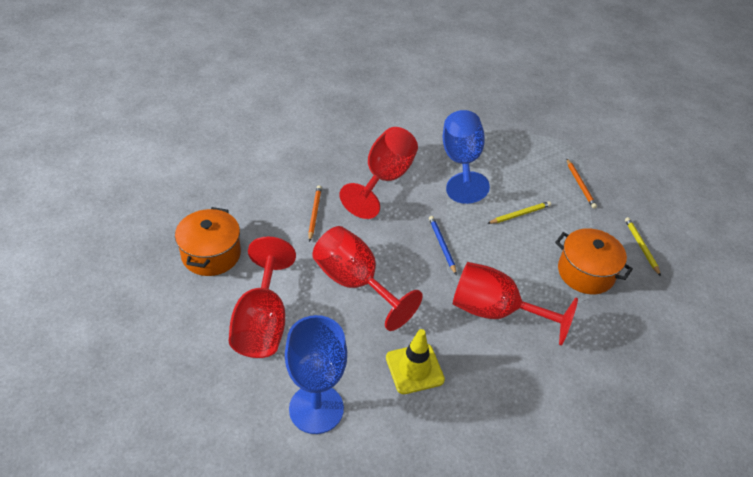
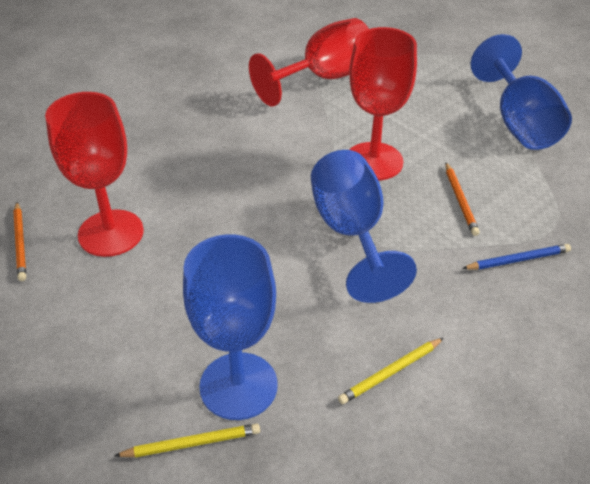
blue goblet: 2 -> 3
orange pot: 2 -> 0
red goblet: 4 -> 3
yellow traffic cone: 1 -> 0

